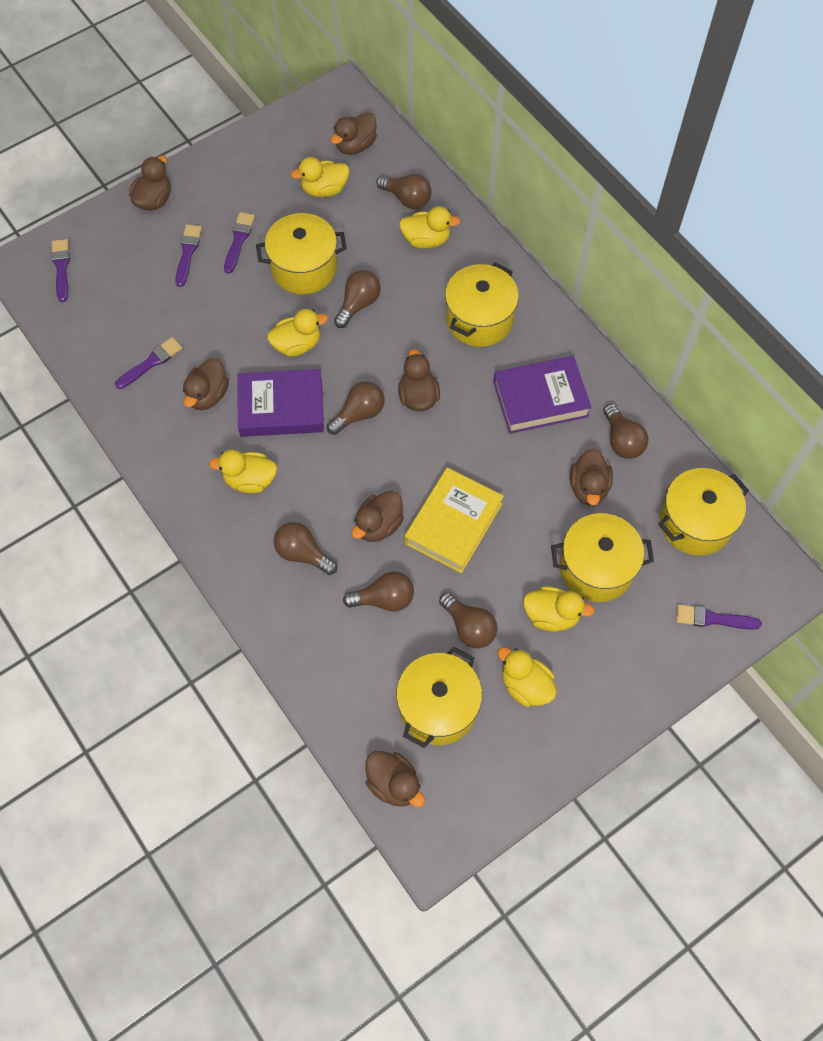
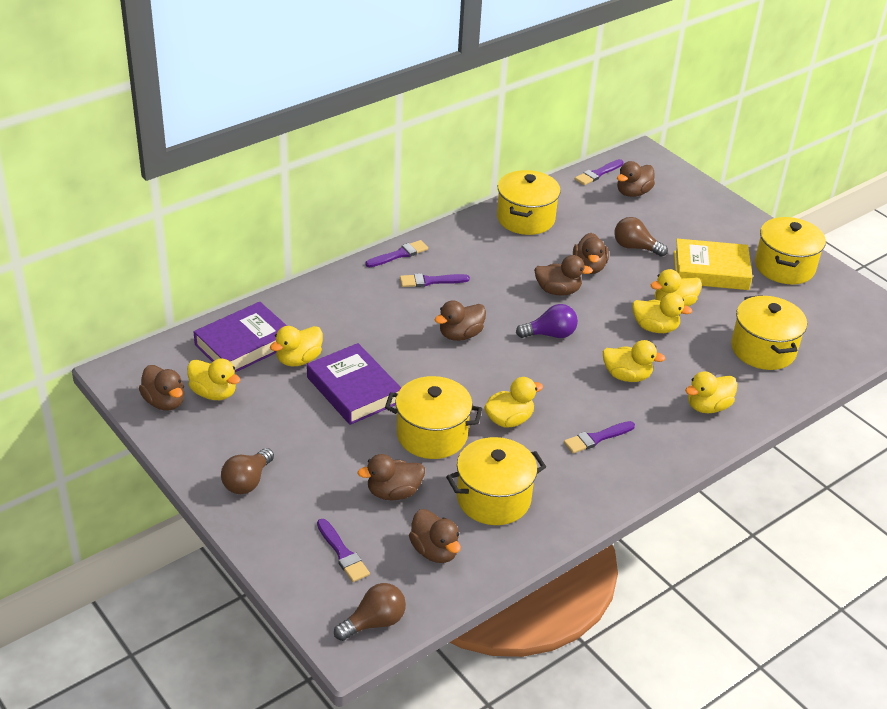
brown light bulb: 7 -> 3
purple light bulb: 0 -> 1
yellow duck: 6 -> 7

